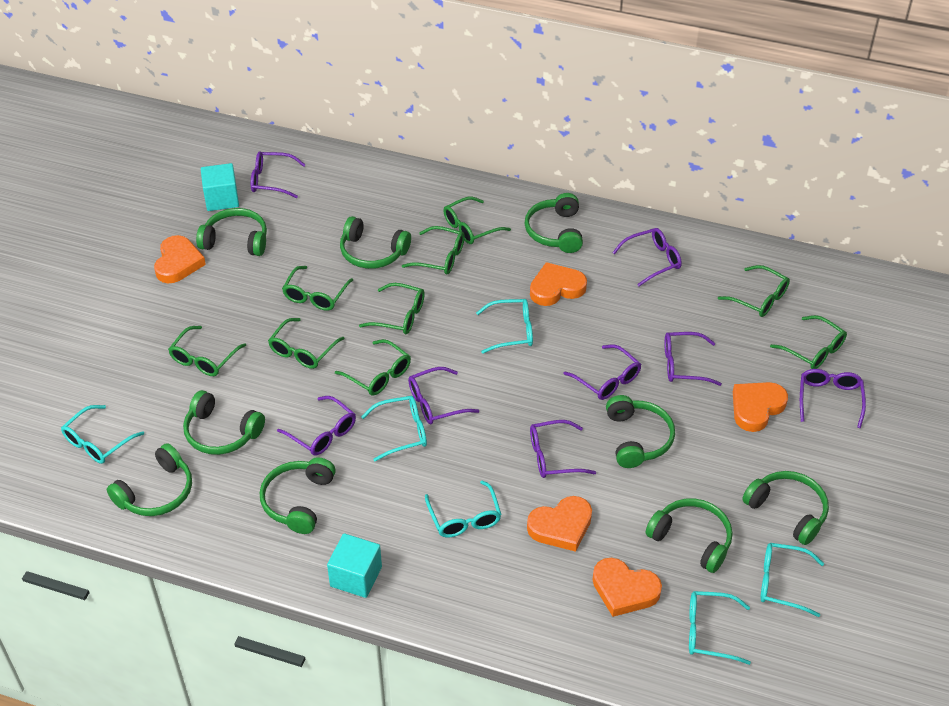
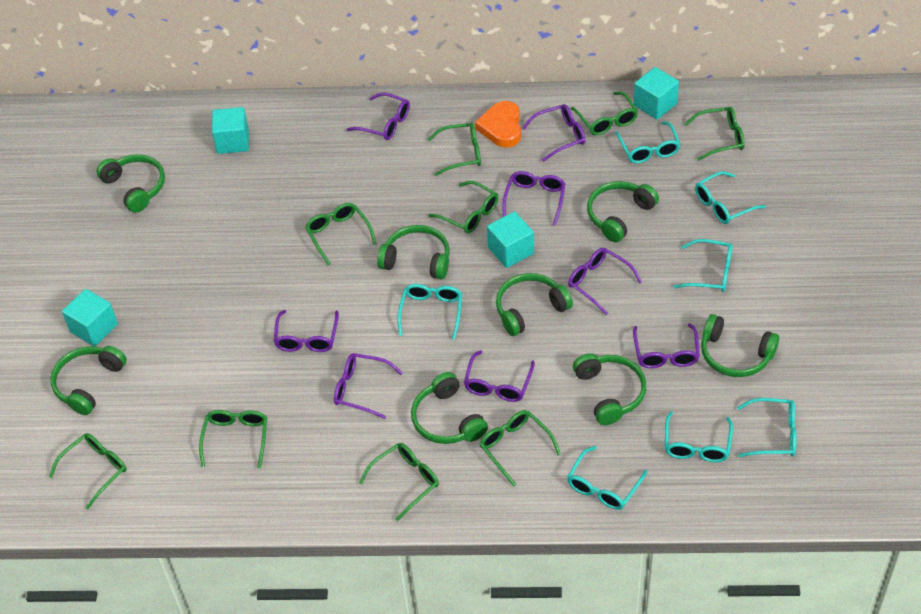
green headphones: 9 -> 8
orange heart: 5 -> 1
turquoise cube: 2 -> 4
turquoise glasses: 6 -> 7

